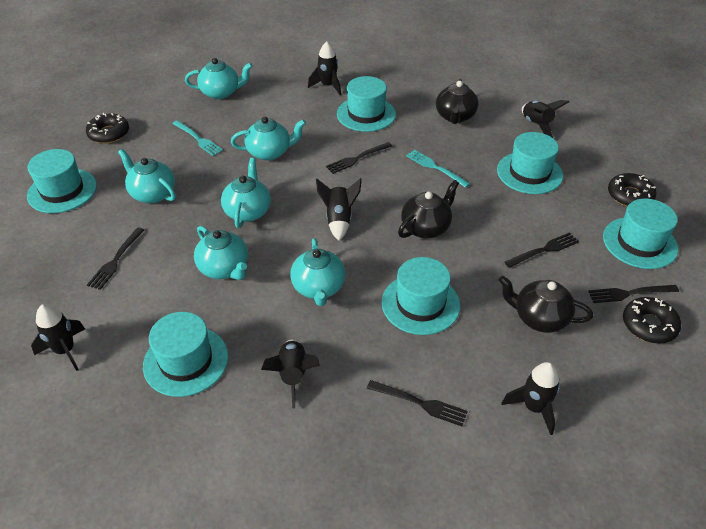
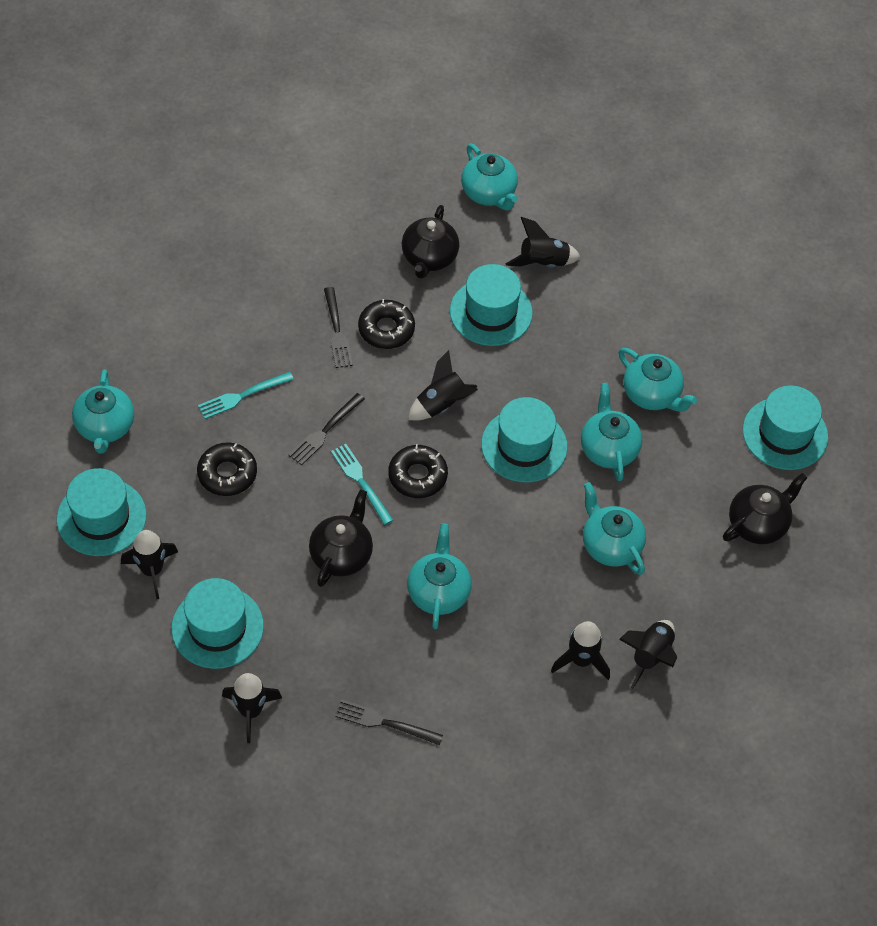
black fork: 5 -> 3
turquoise hat: 6 -> 5

